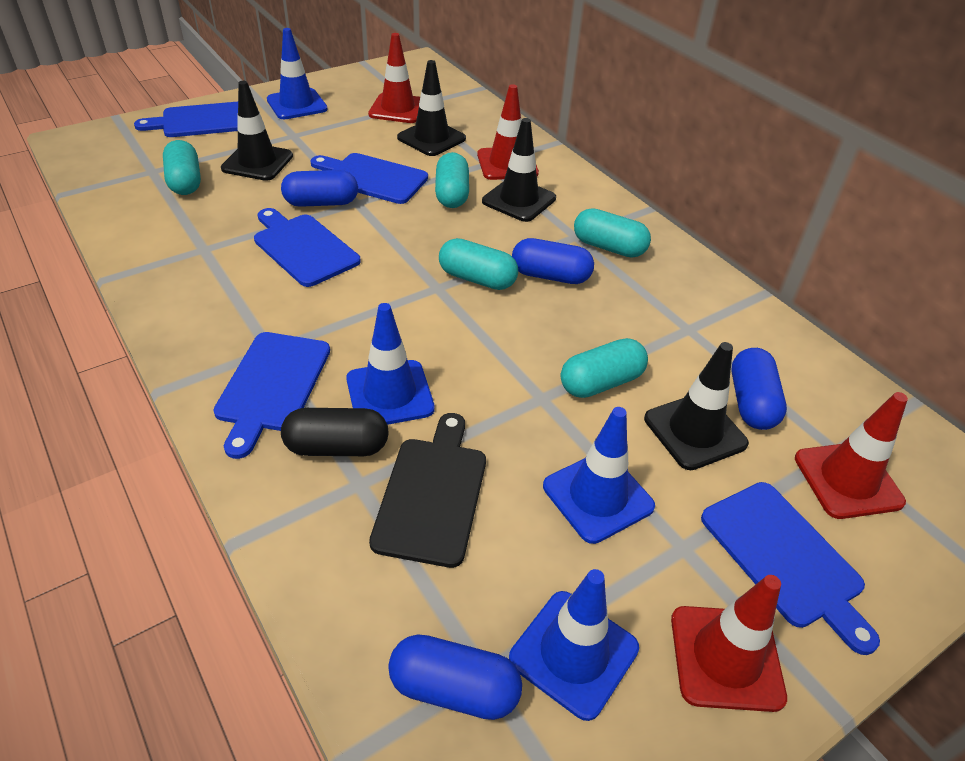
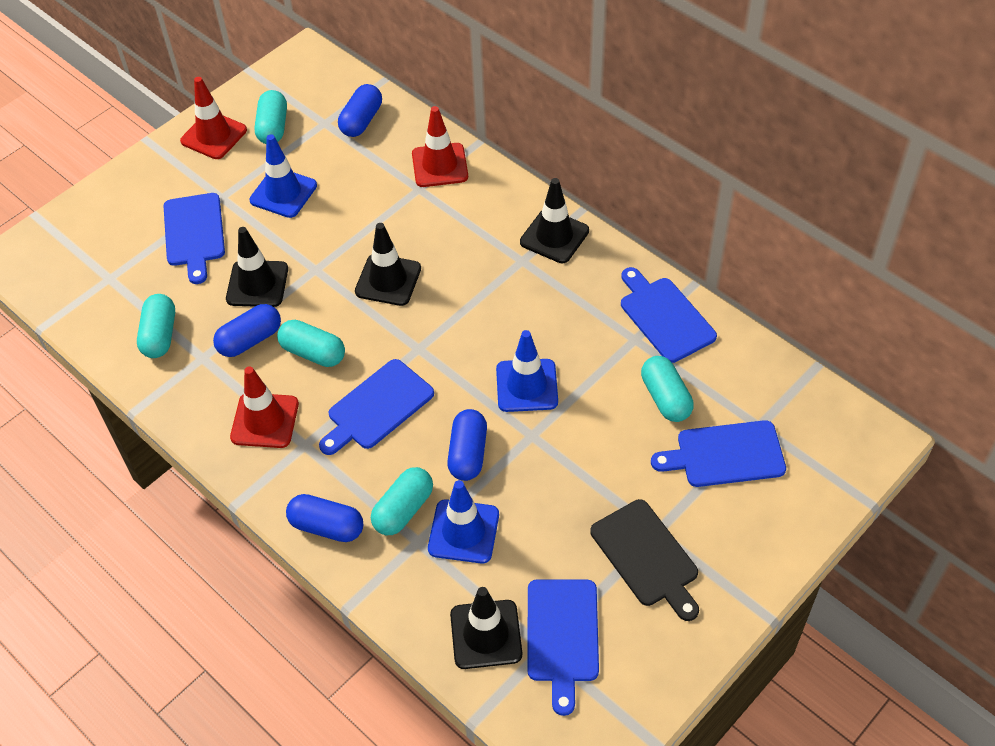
black capsule: 1 -> 0
blue traffic cone: 4 -> 3
red traffic cone: 4 -> 3

